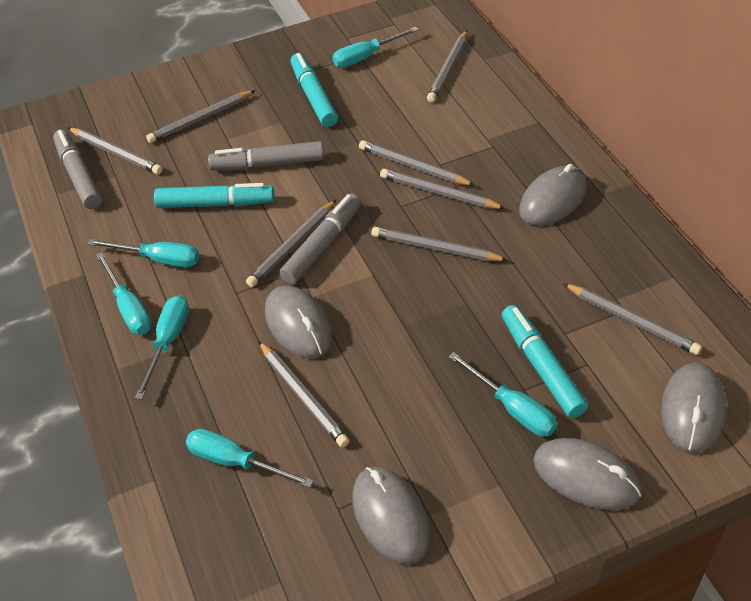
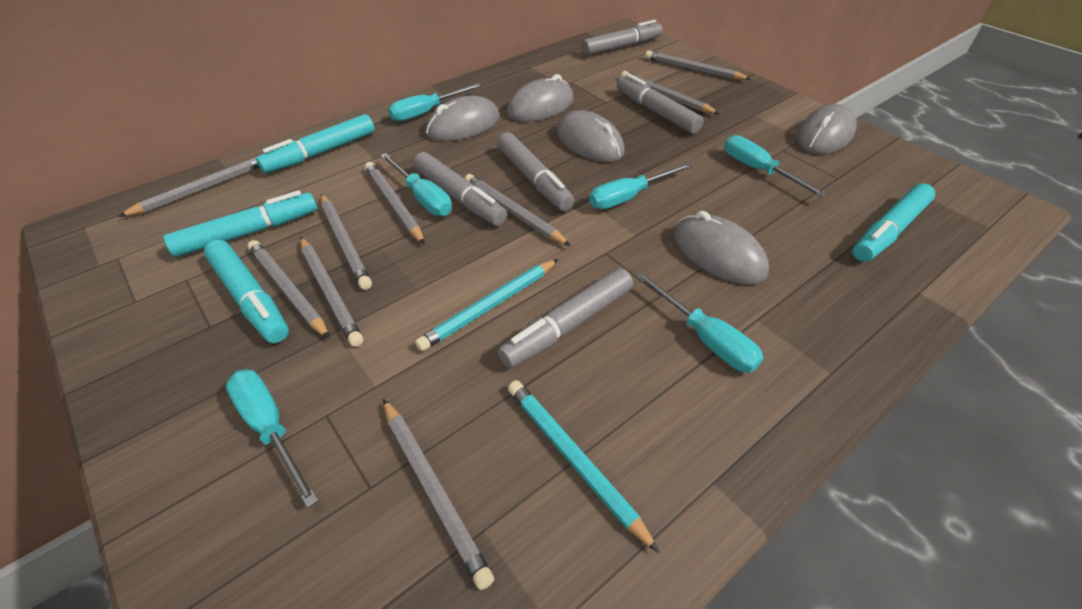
grey marker: 3 -> 5
turquoise marker: 3 -> 4
turquoise pencil: 0 -> 2

